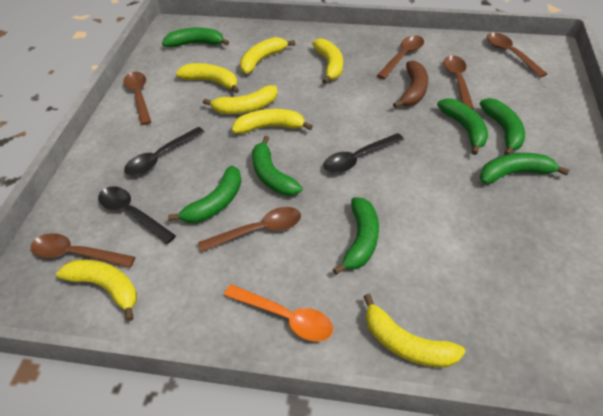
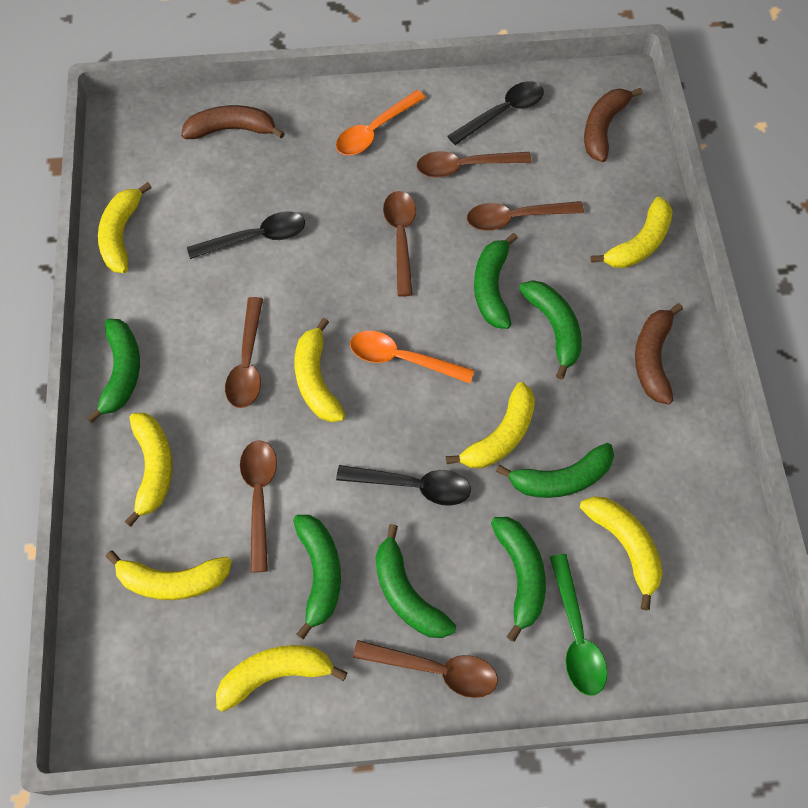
brown banana: 1 -> 3
green spoon: 0 -> 1
orange spoon: 1 -> 2
yellow banana: 7 -> 8

